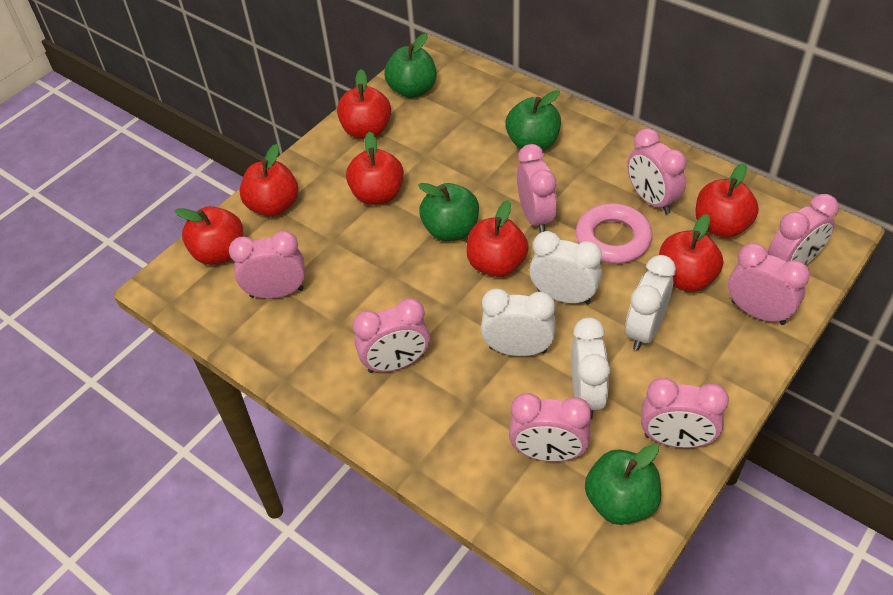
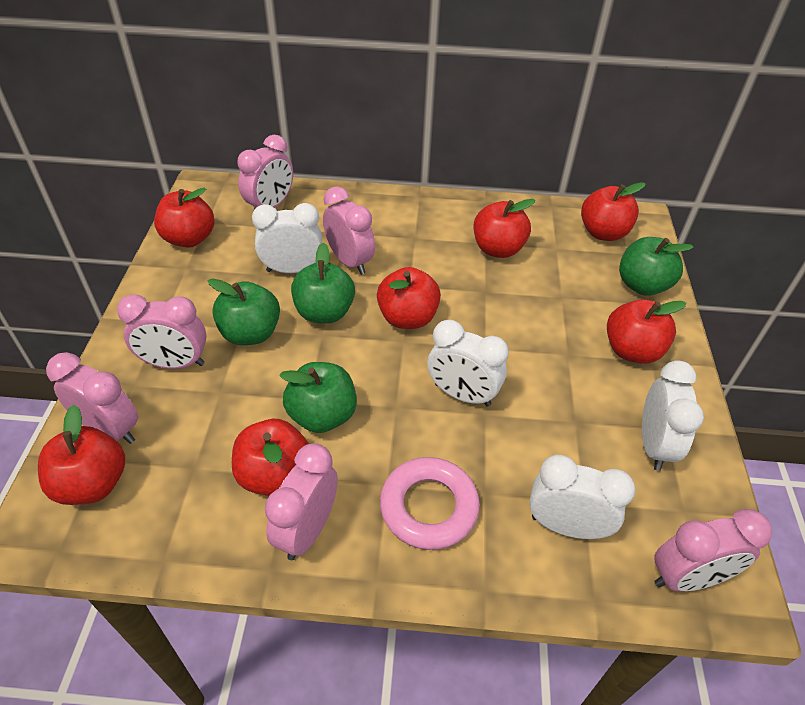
pink clock: 8 -> 6

